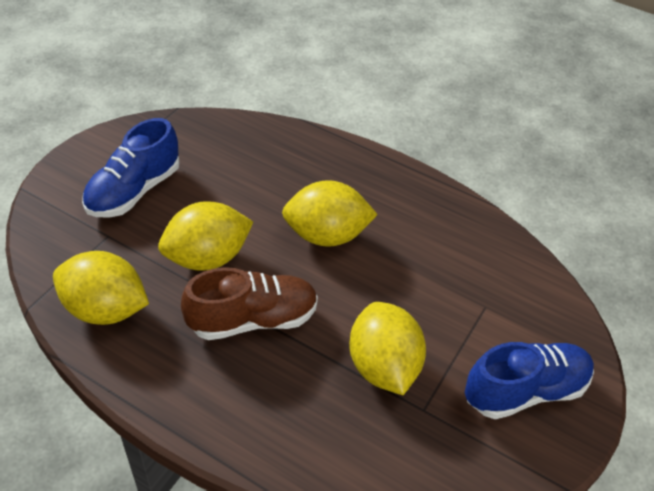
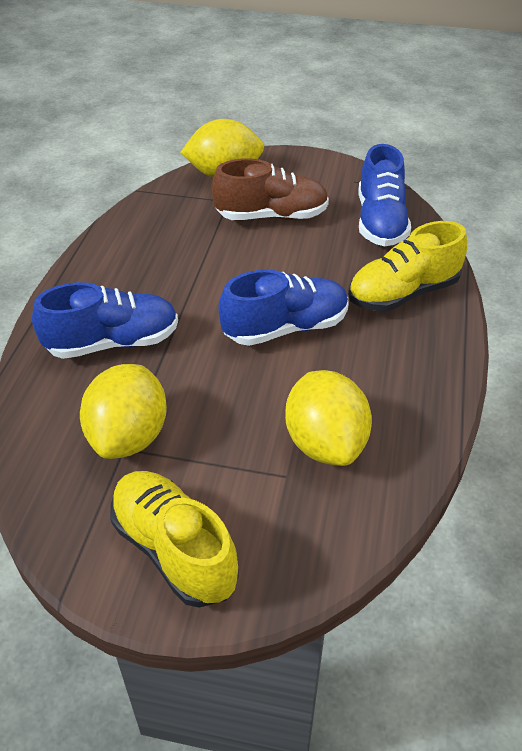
blue shoe: 2 -> 3
yellow lemon: 4 -> 3
yellow shoe: 0 -> 2

